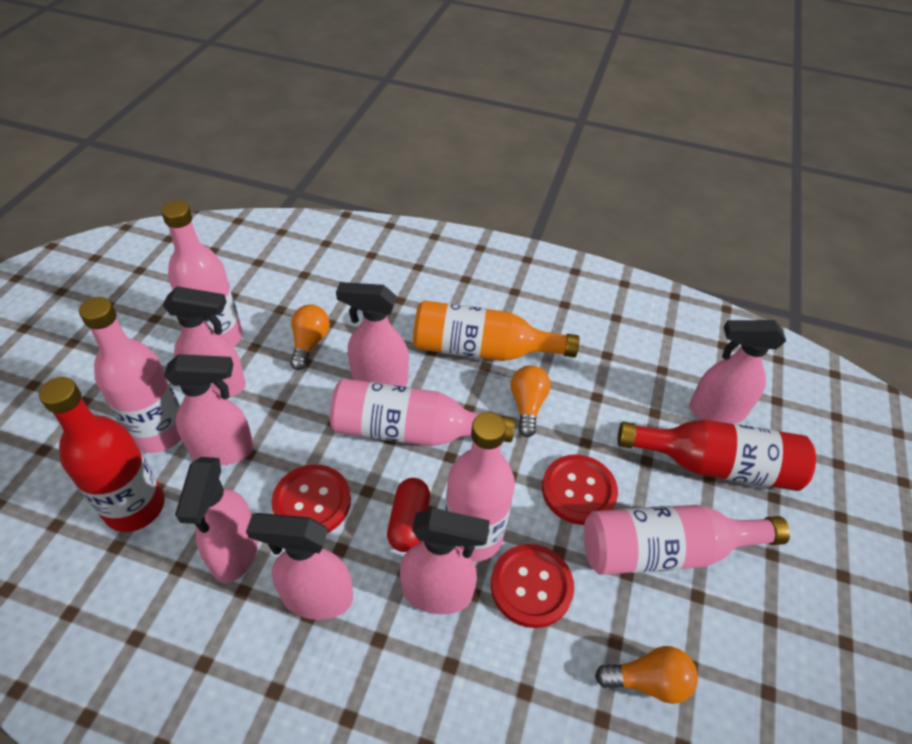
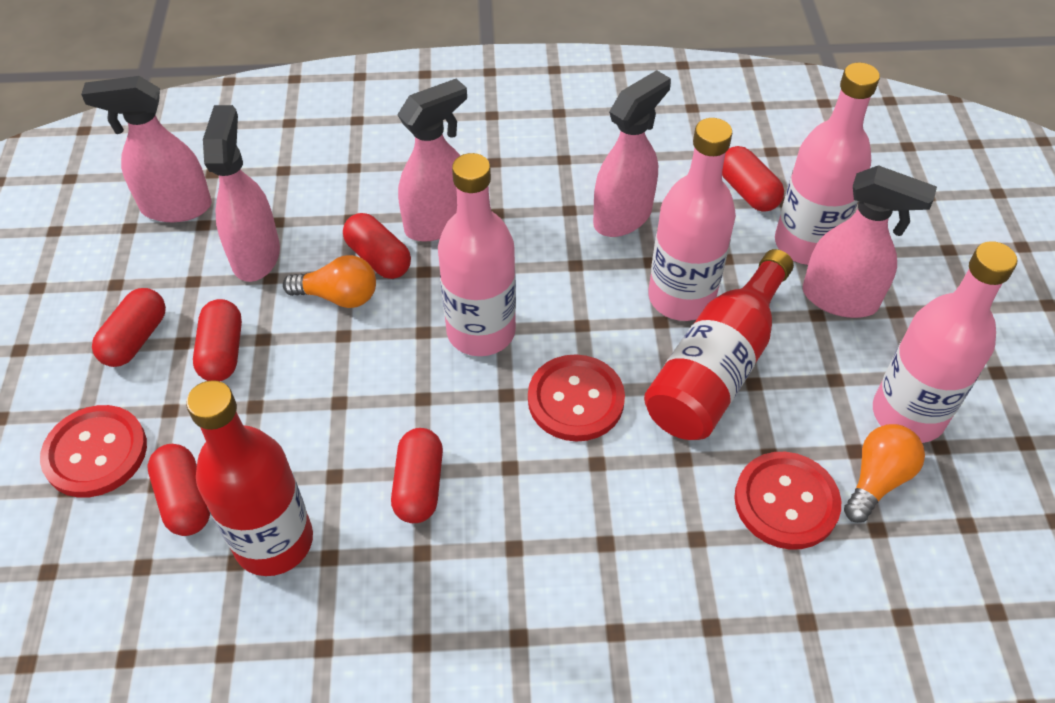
orange bottle: 1 -> 0
orange light bulb: 3 -> 2
pink bottle: 5 -> 4
pink spray bottle: 7 -> 5
red capsule: 1 -> 6

